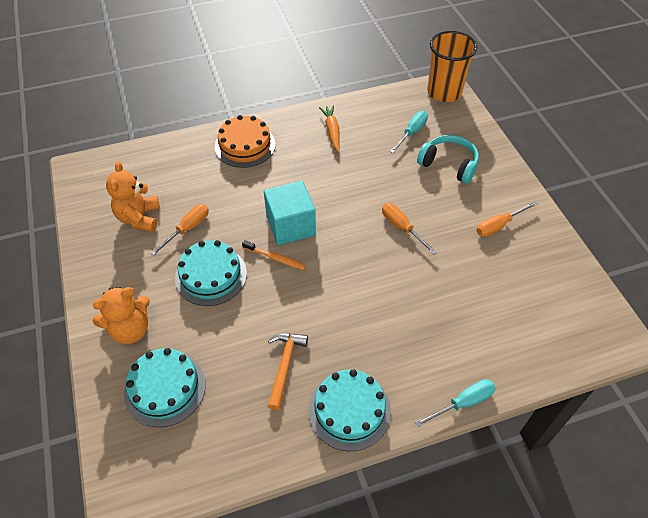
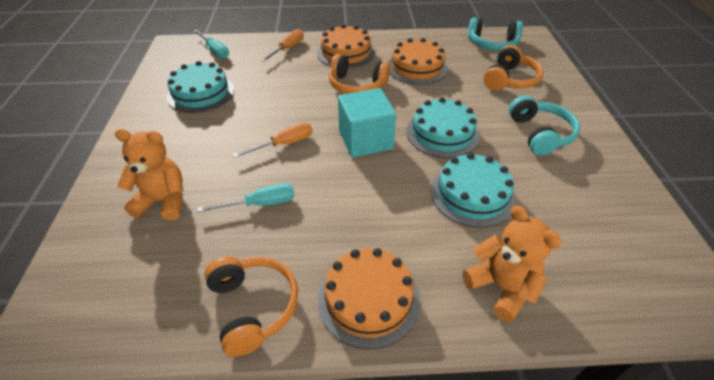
orange cake: 1 -> 3
orange carrot: 1 -> 0
orange cup: 1 -> 0
orange hammer: 1 -> 0
orange headphones: 0 -> 3
orange screwdriver: 3 -> 2
orange toothbrush: 1 -> 0
turquoise headphones: 1 -> 2

